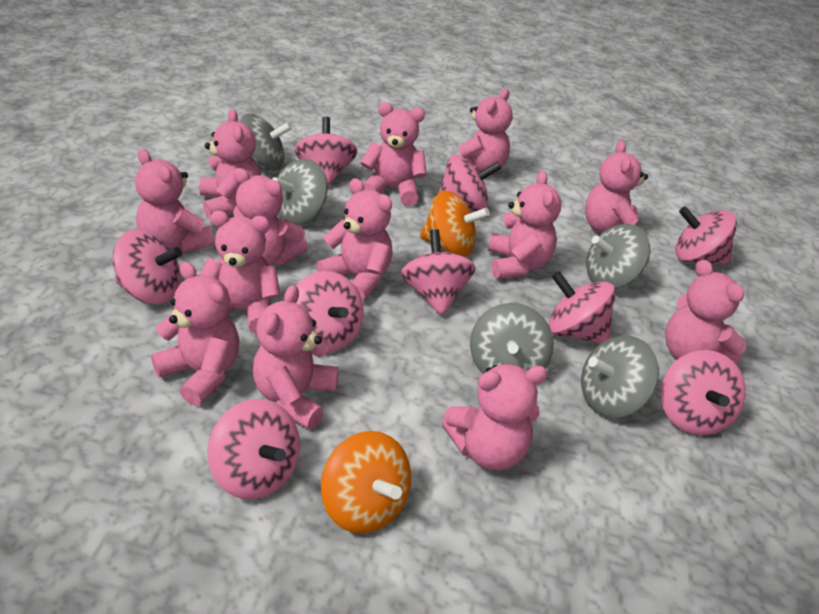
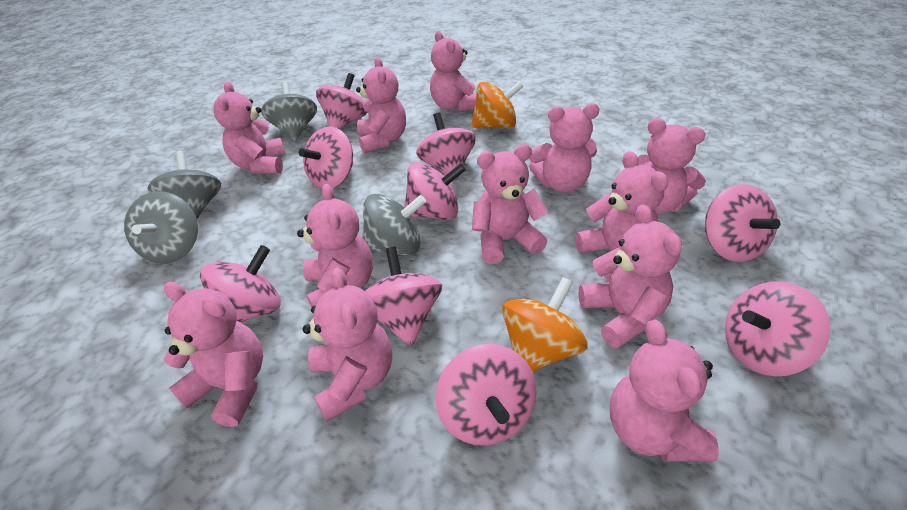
grey spinning top: 5 -> 4
pink teddy bear: 13 -> 12

